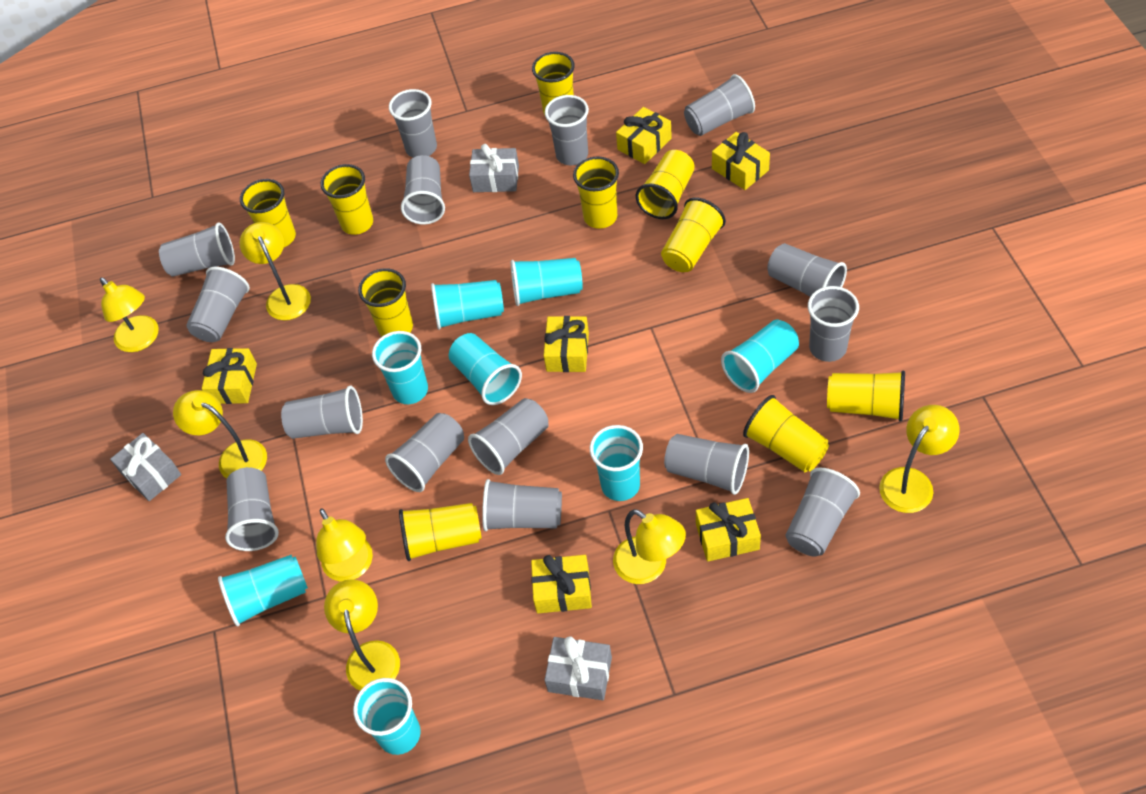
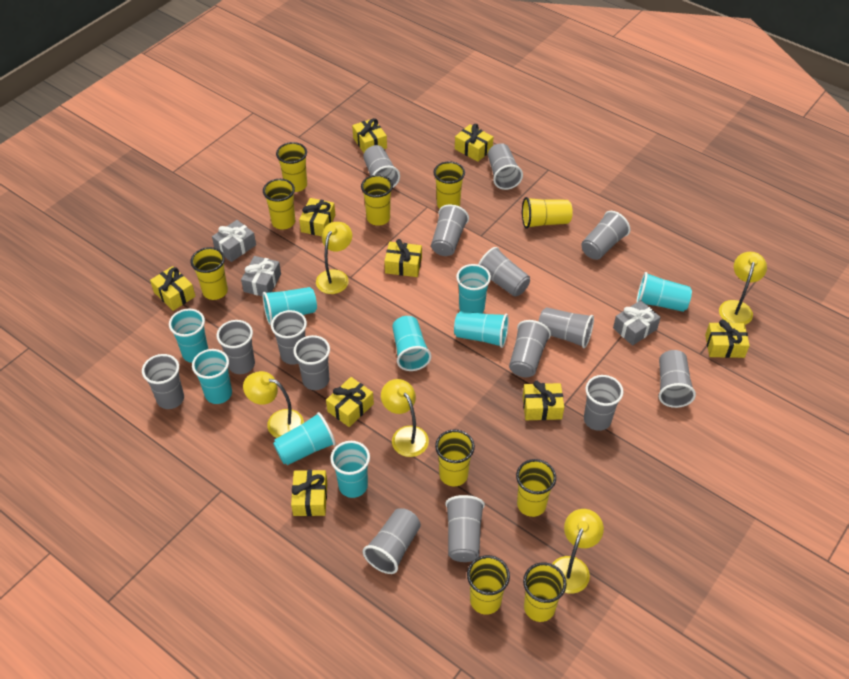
turquoise cup: 8 -> 9
yellow gift: 6 -> 9
yellow lamp: 7 -> 5

